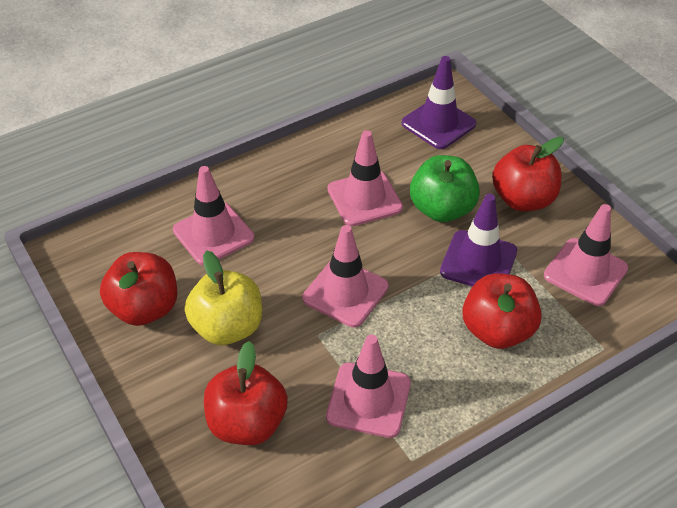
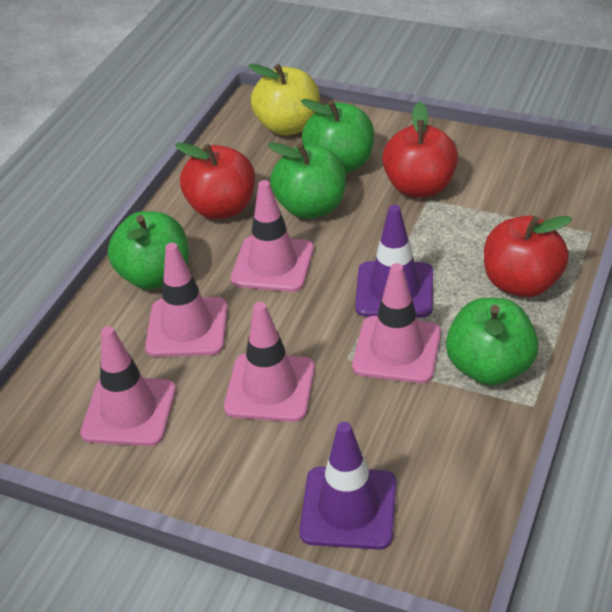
green apple: 1 -> 4
red apple: 4 -> 3

